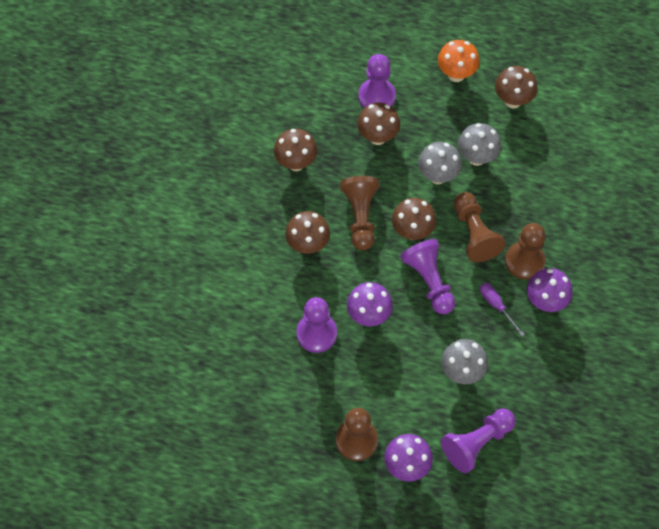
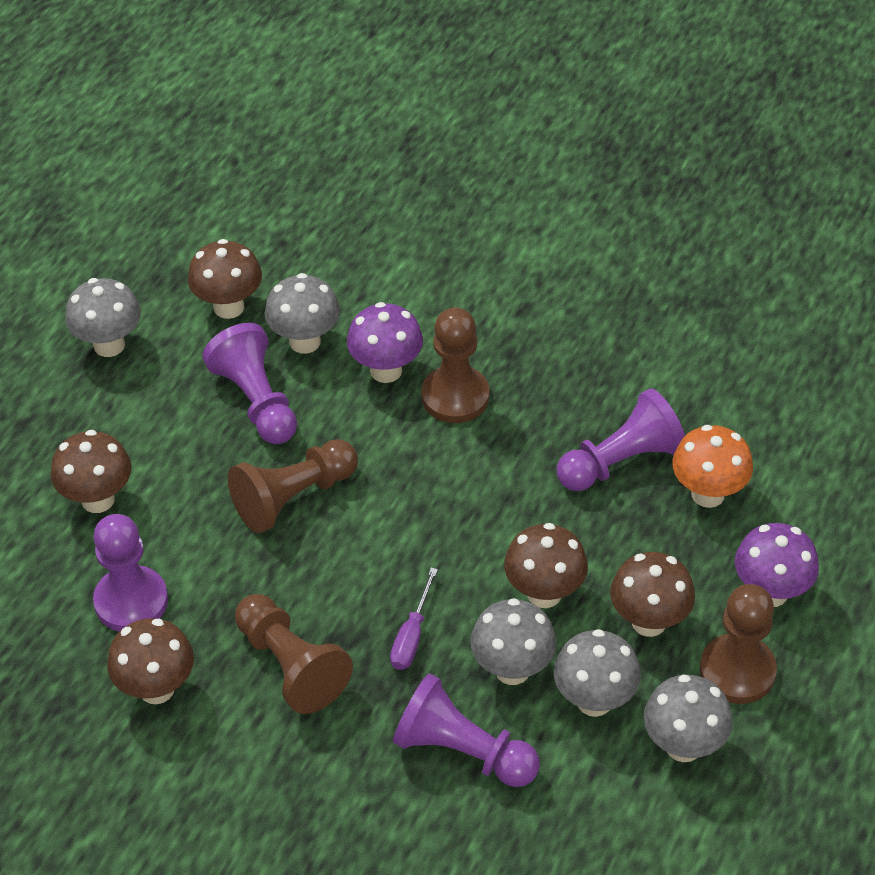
grey mushroom: 3 -> 5
purple mushroom: 3 -> 2

